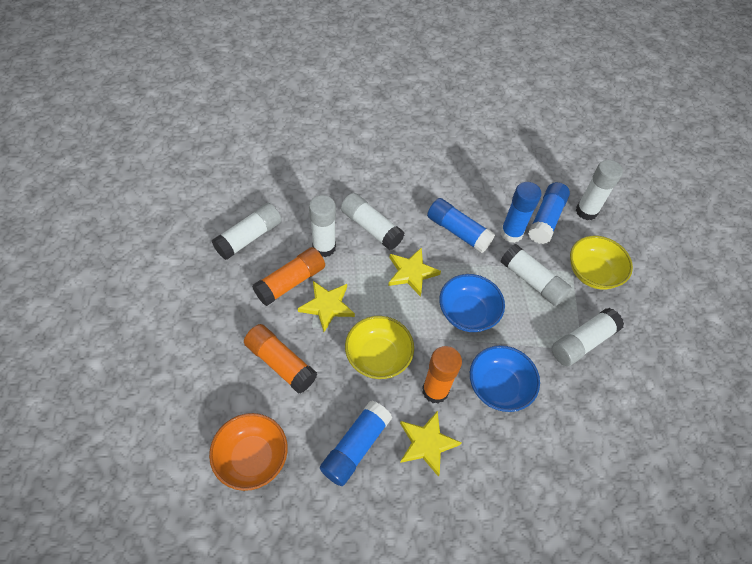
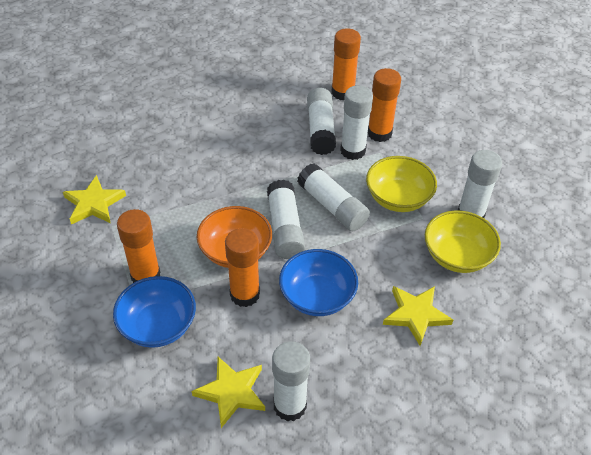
blue glue stick: 4 -> 0
orange glue stick: 3 -> 4

